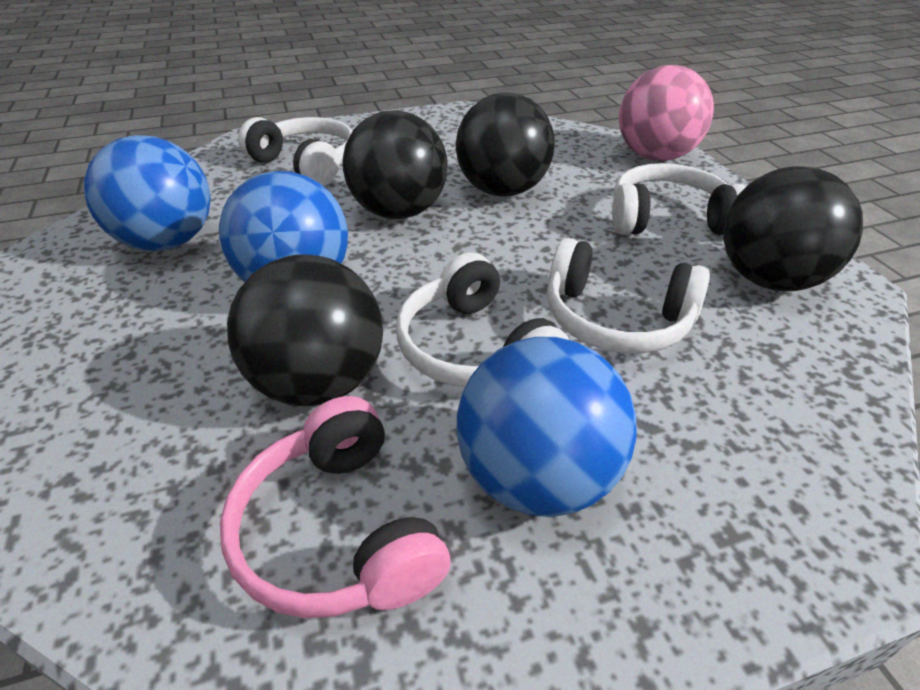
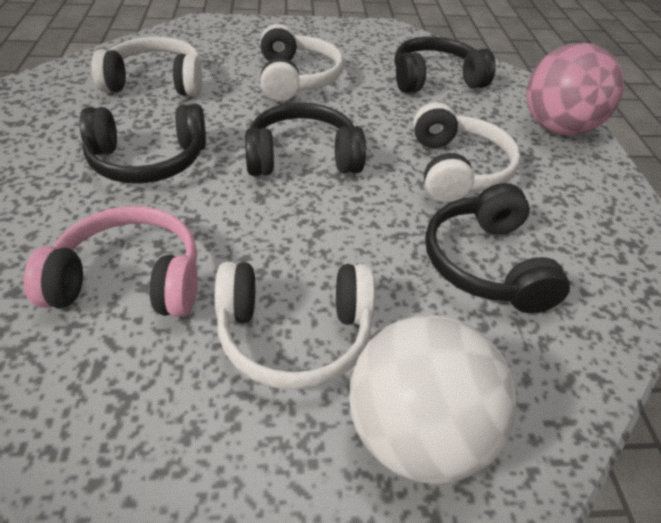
black ball: 4 -> 0
black headphones: 0 -> 4
blue ball: 3 -> 0
white ball: 0 -> 1

